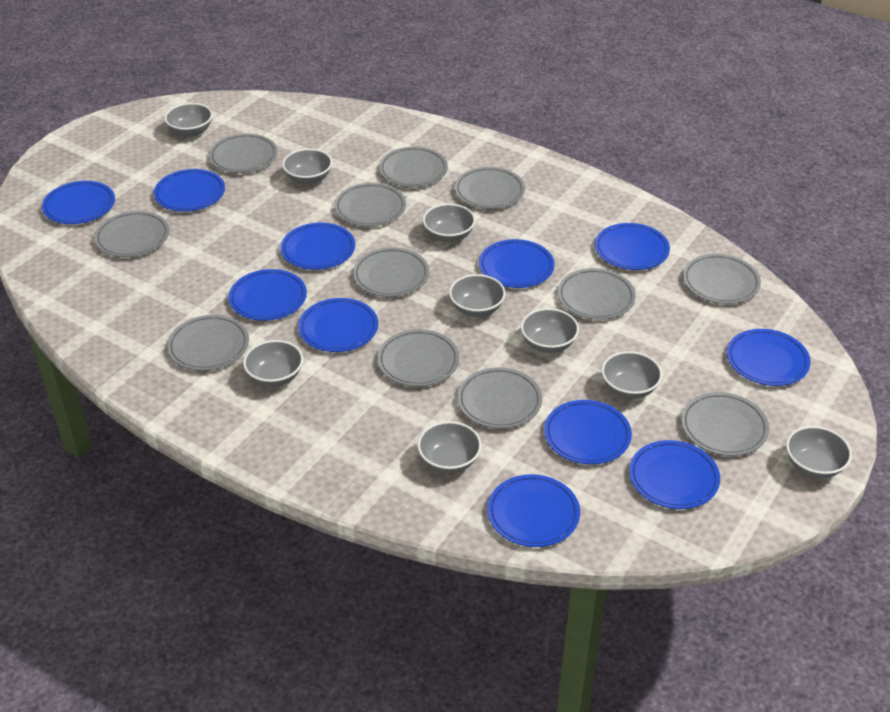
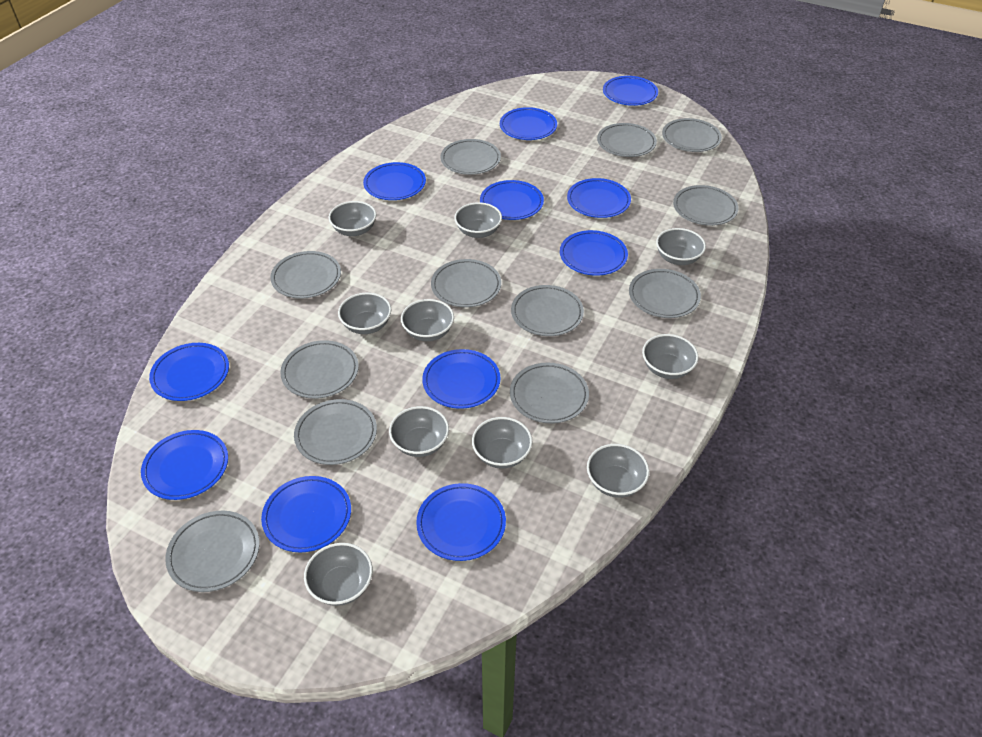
grey bowl: 9 -> 10

